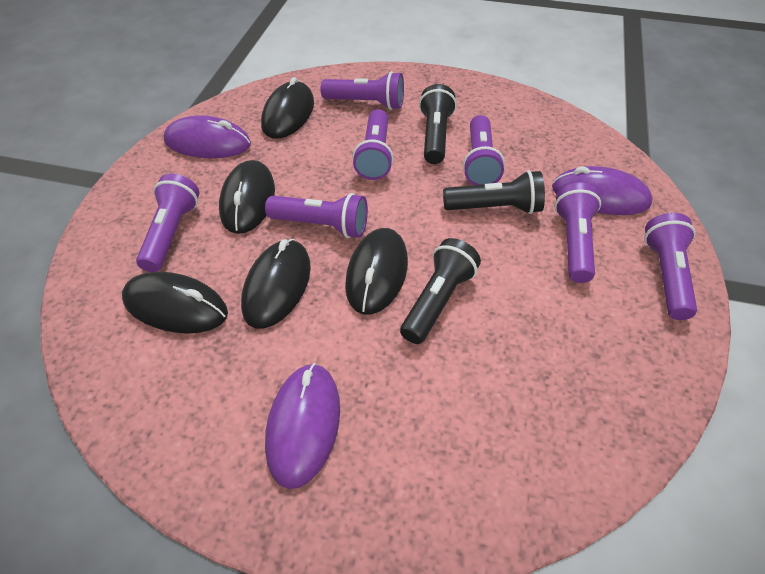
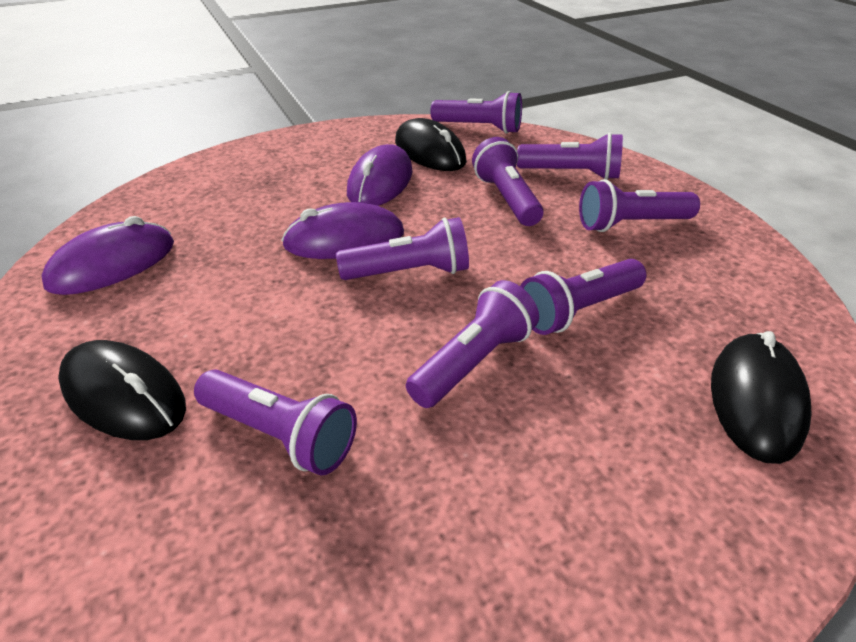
black flashlight: 3 -> 0
black mouse: 5 -> 3
purple flashlight: 7 -> 8

